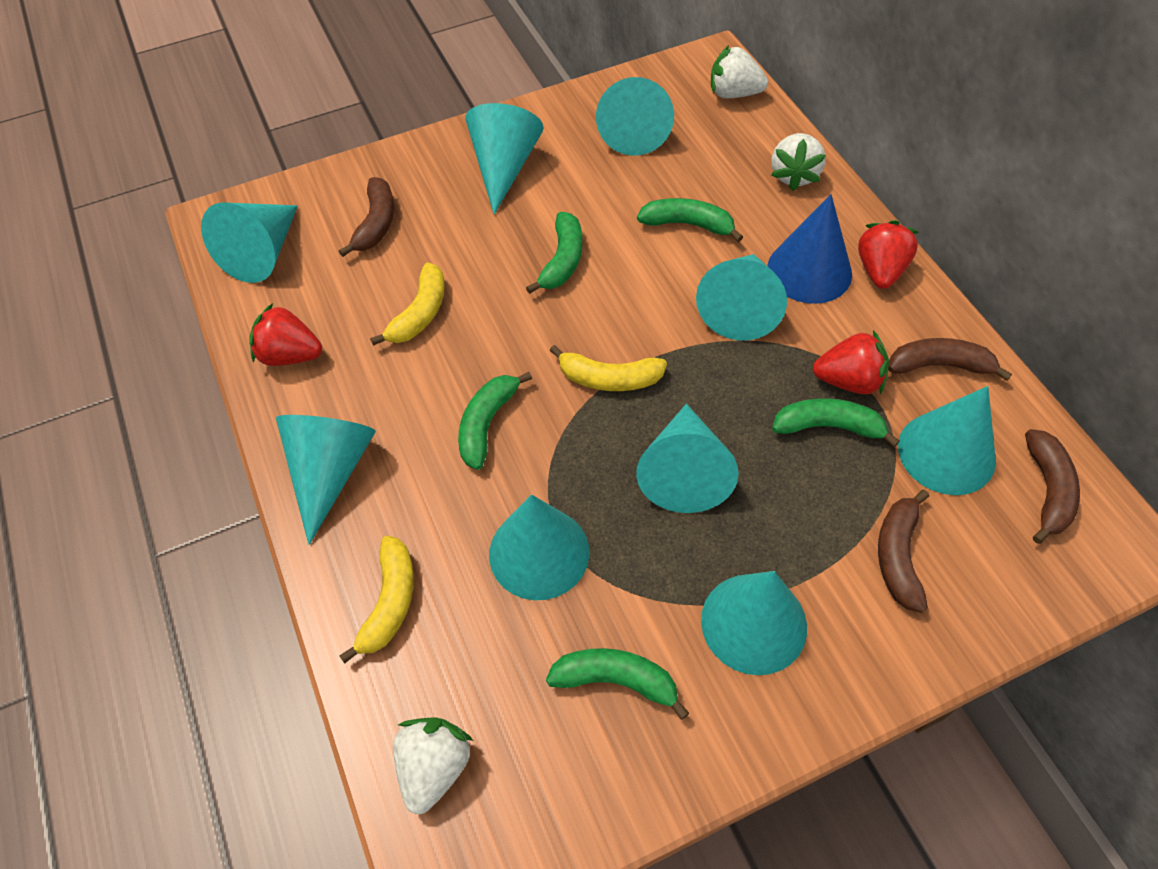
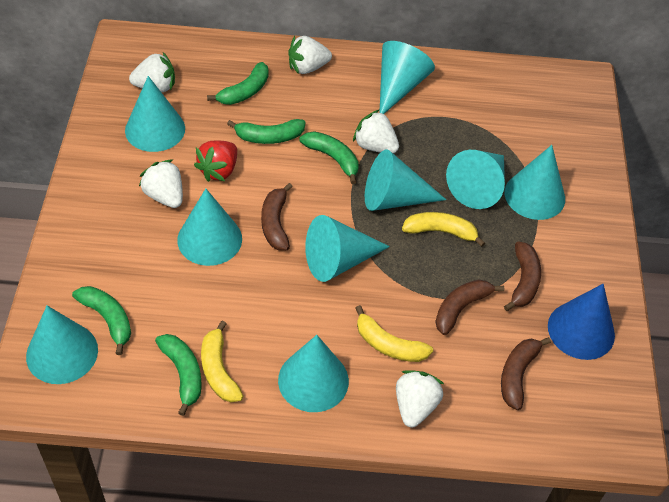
red strawberry: 3 -> 1
white strawberry: 3 -> 5

